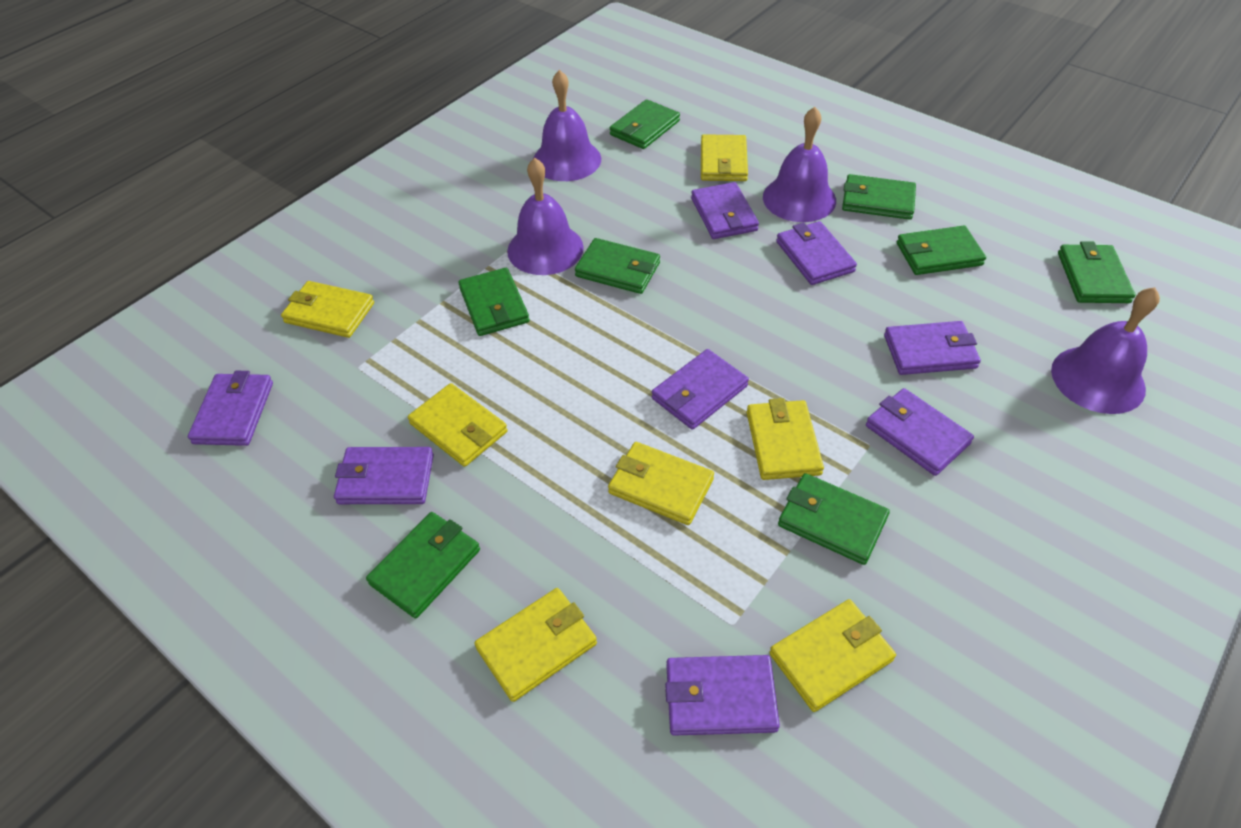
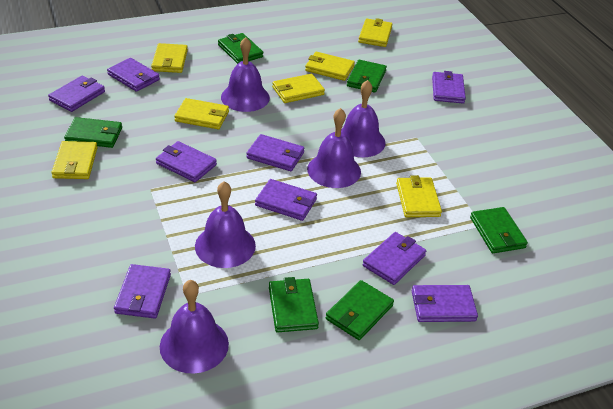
green wallet: 8 -> 6
purple bell: 4 -> 5
purple wallet: 8 -> 9

